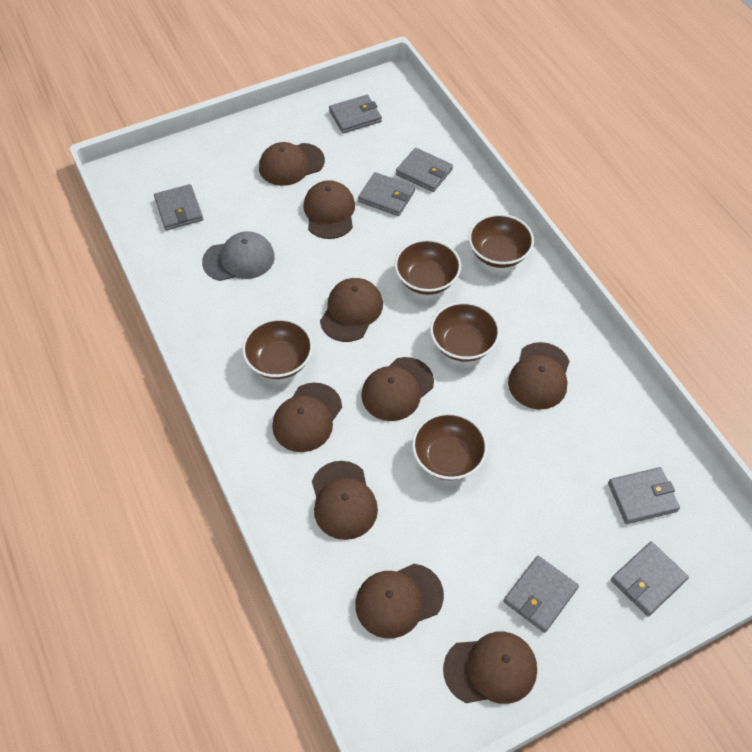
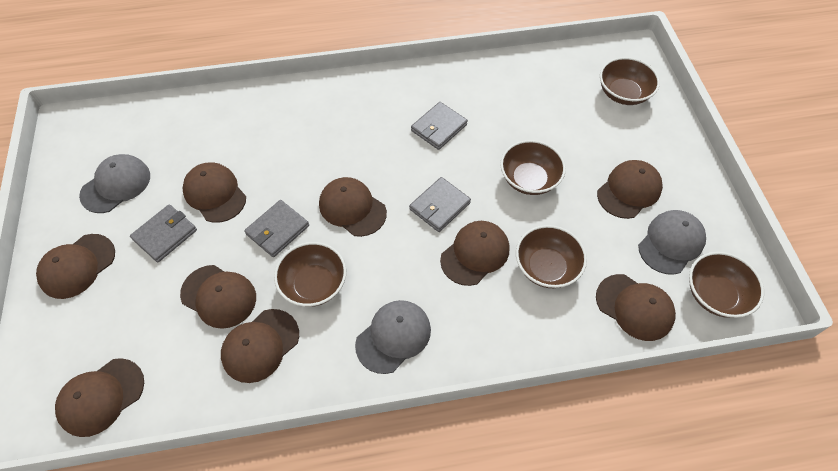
grey cap: 1 -> 3
grey wallet: 7 -> 4

